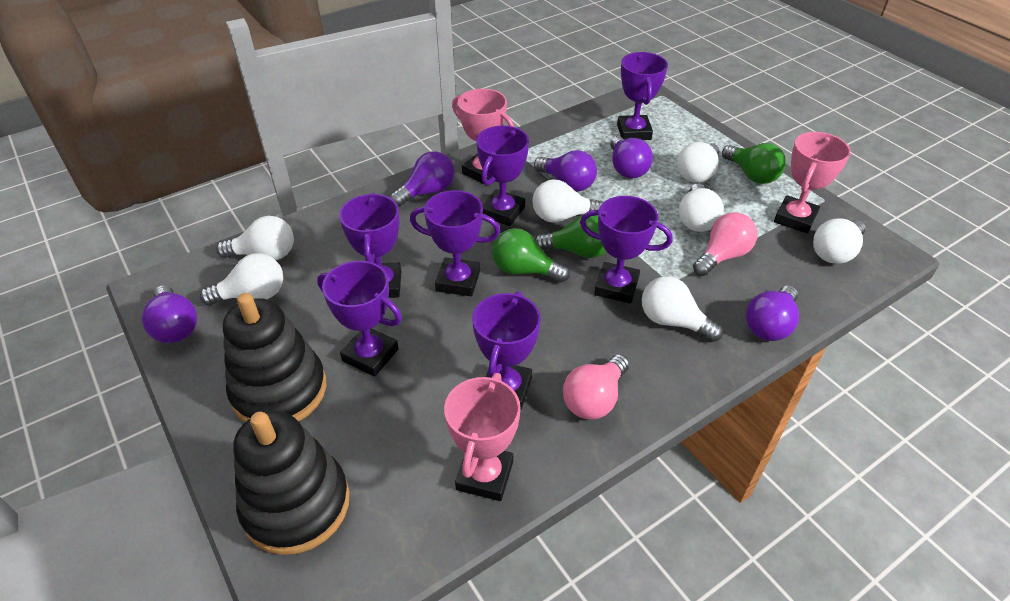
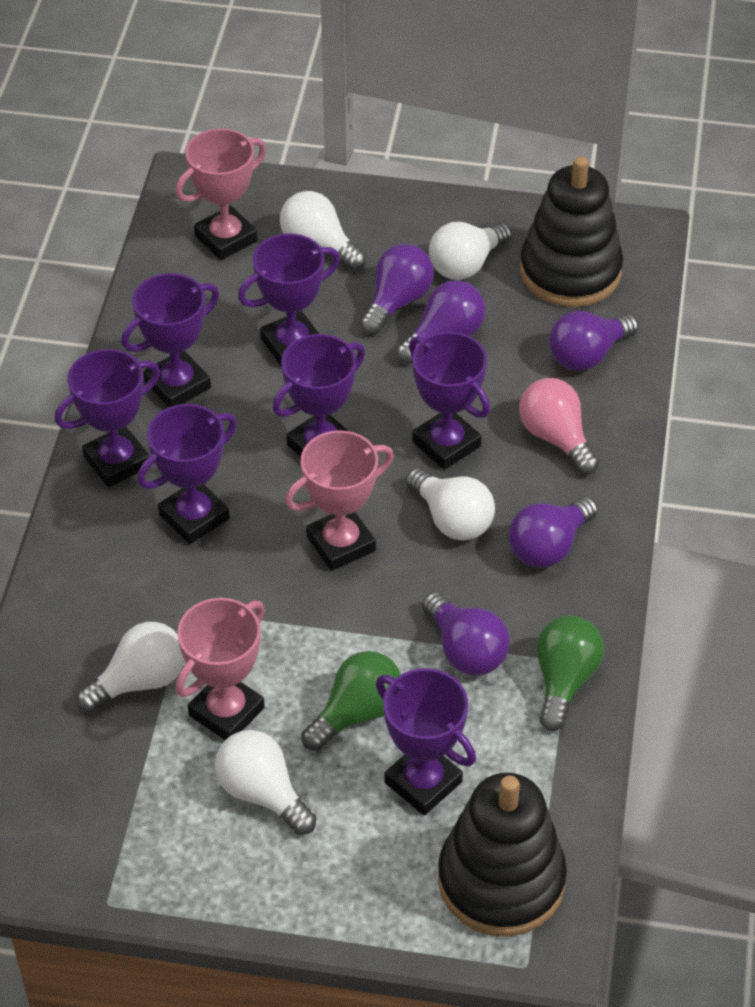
green light bulb: 3 -> 2
pink light bulb: 2 -> 1
white light bulb: 7 -> 5

